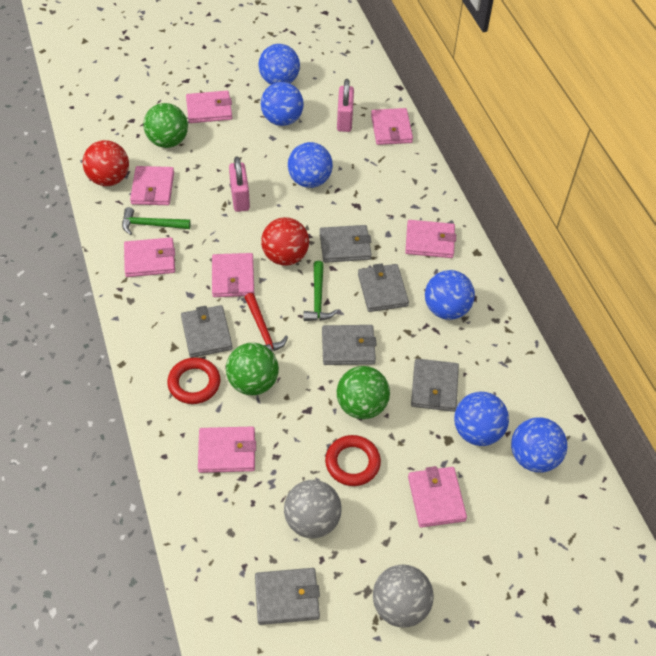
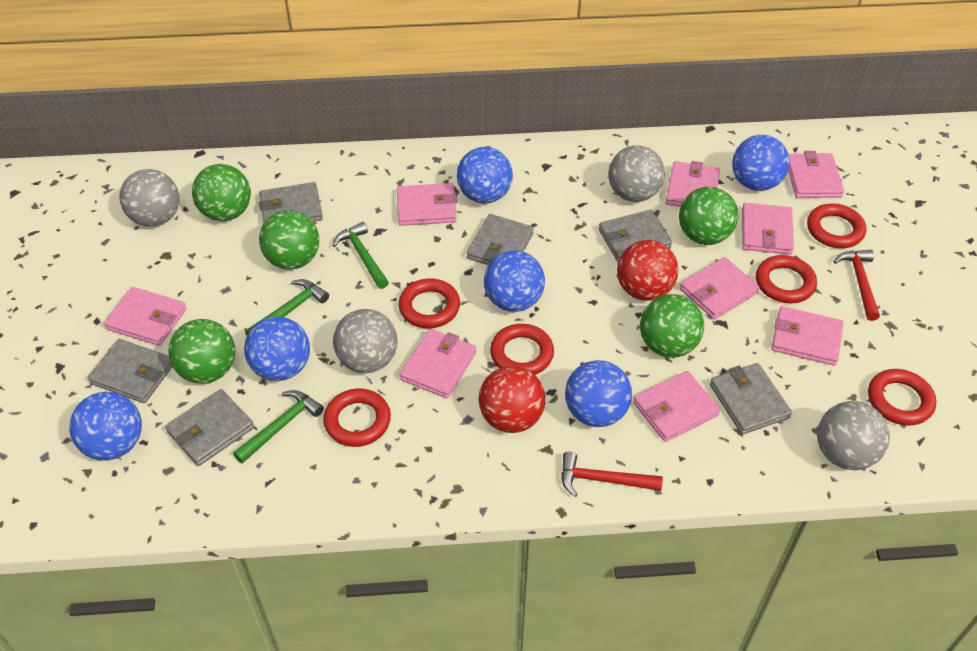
green ball: 3 -> 5
green hammer: 2 -> 3
grey ball: 2 -> 4
pink padlock: 2 -> 0
pink wallet: 8 -> 9
red hammer: 1 -> 2
red ring: 2 -> 6

